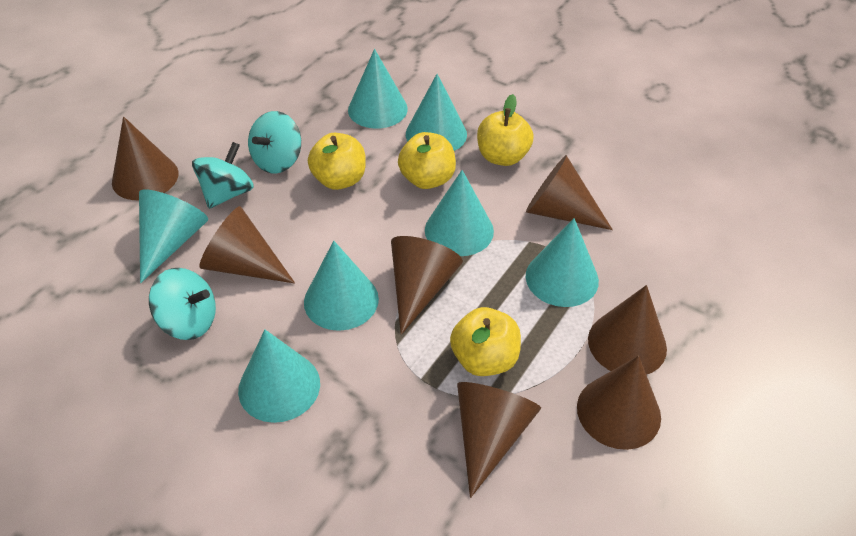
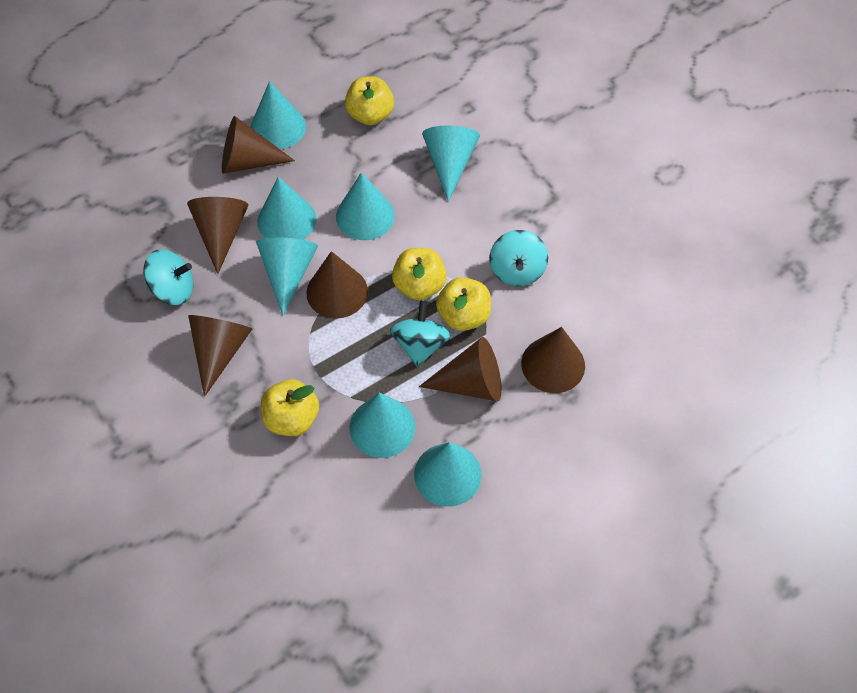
brown cone: 7 -> 6

